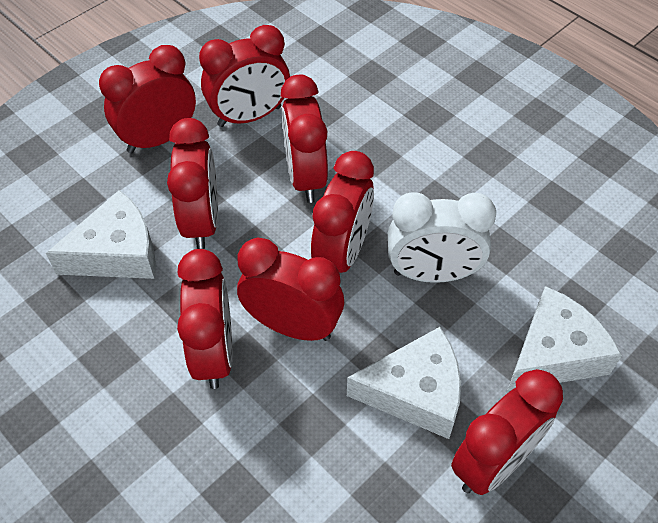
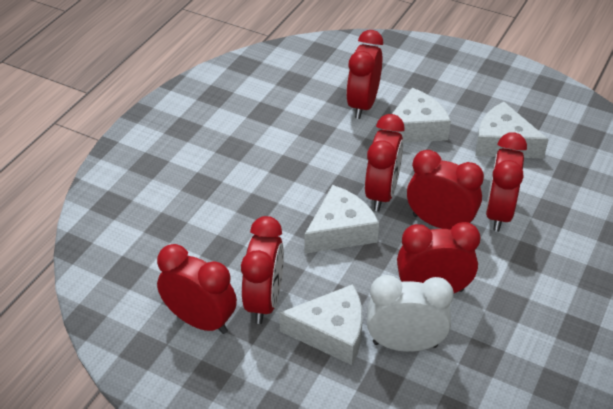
red clock: 8 -> 7
white cheese: 3 -> 4

